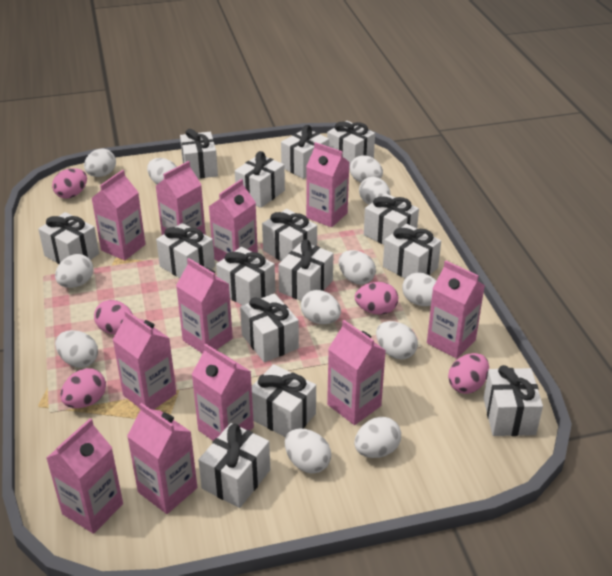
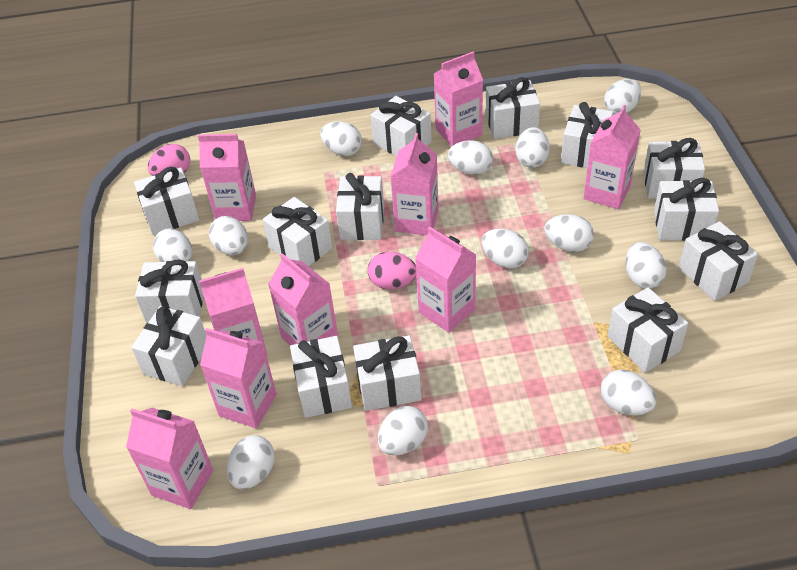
pink carton: 11 -> 9
pink egg: 5 -> 2
white gift: 15 -> 14

